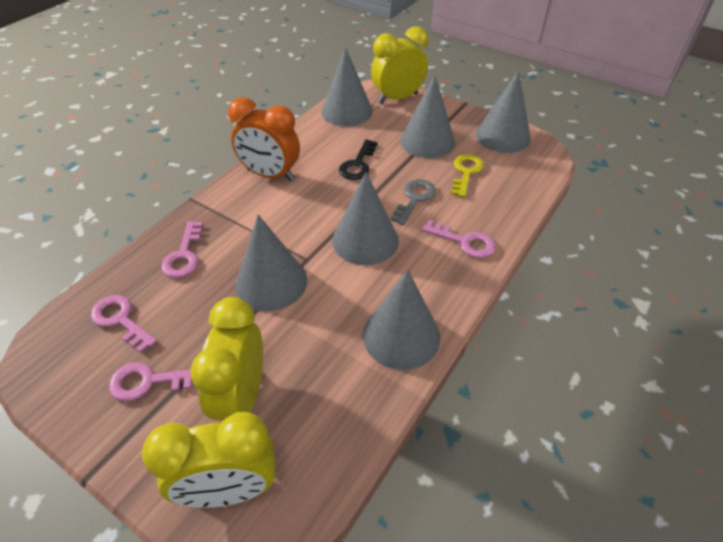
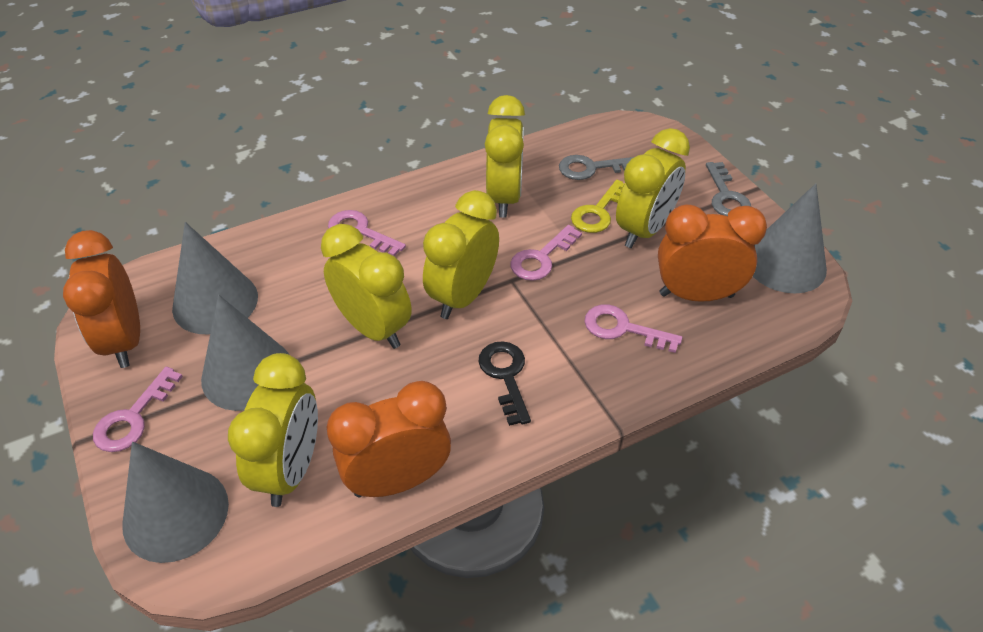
grey cone: 6 -> 4
grey key: 1 -> 2
orange clock: 1 -> 3
yellow clock: 3 -> 5

